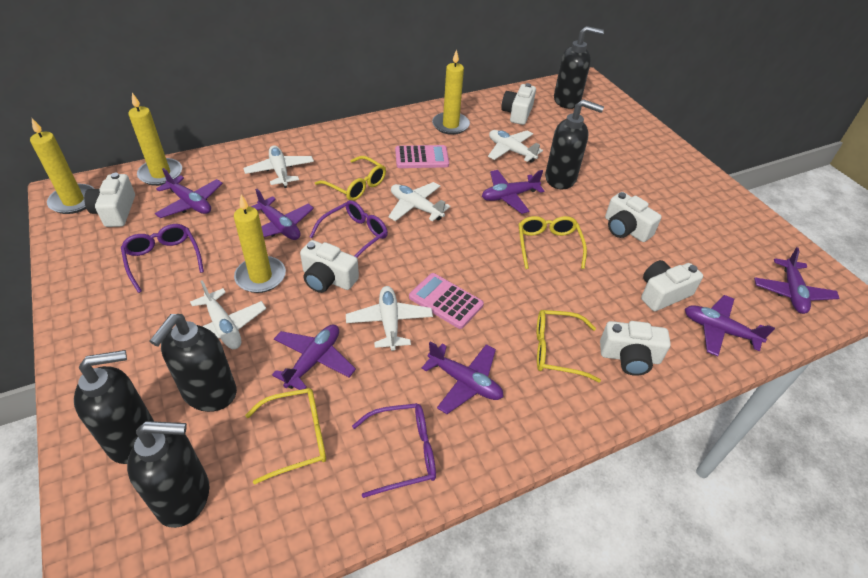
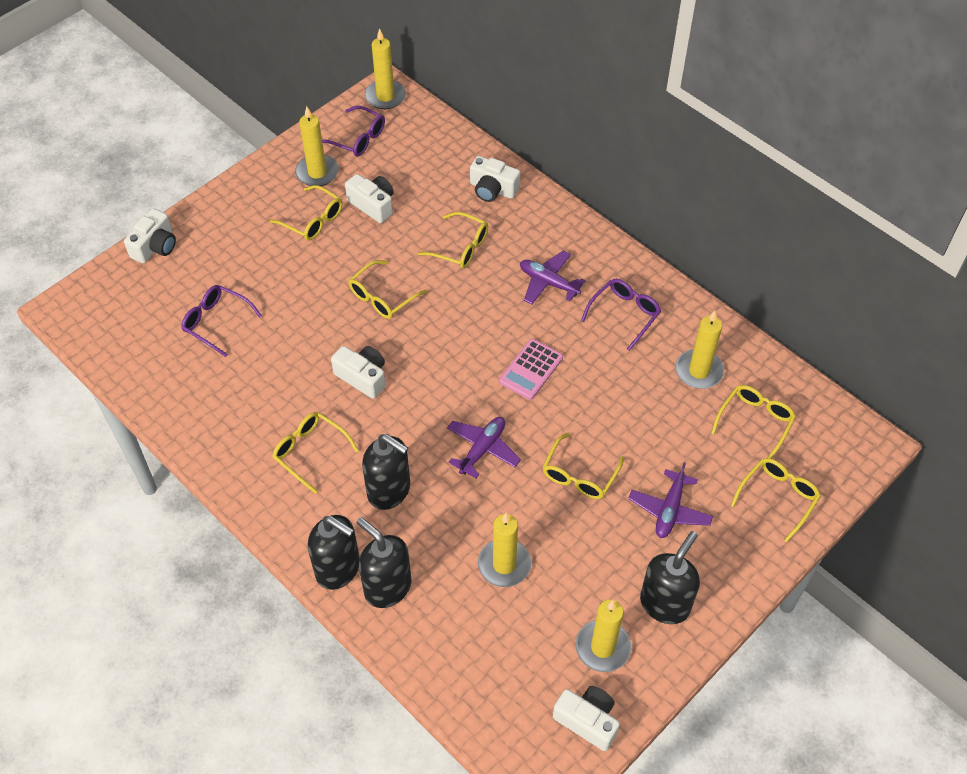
black soap dispenser: 5 -> 4
pink calculator: 2 -> 1
purple plane: 7 -> 3
white camera: 6 -> 5
white plane: 5 -> 0
yellow candle: 4 -> 5
yellow glasses: 4 -> 7

